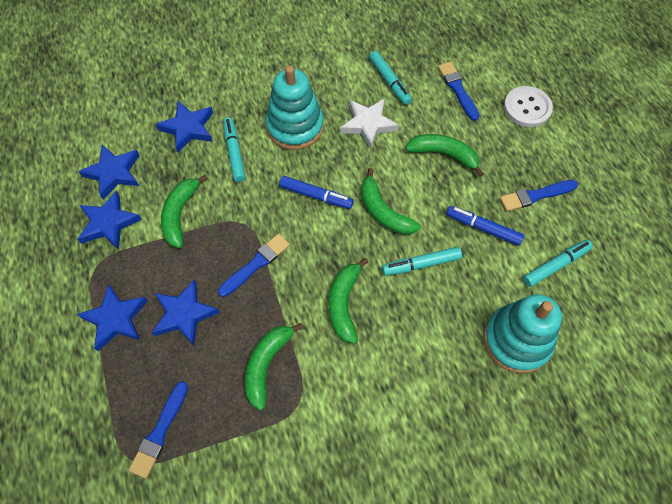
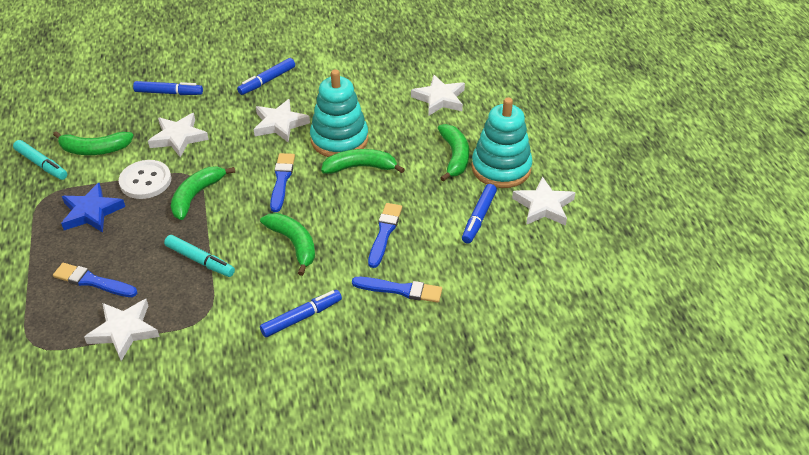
blue marker: 2 -> 4
blue star: 5 -> 1
turquoise marker: 4 -> 2
white star: 1 -> 5

